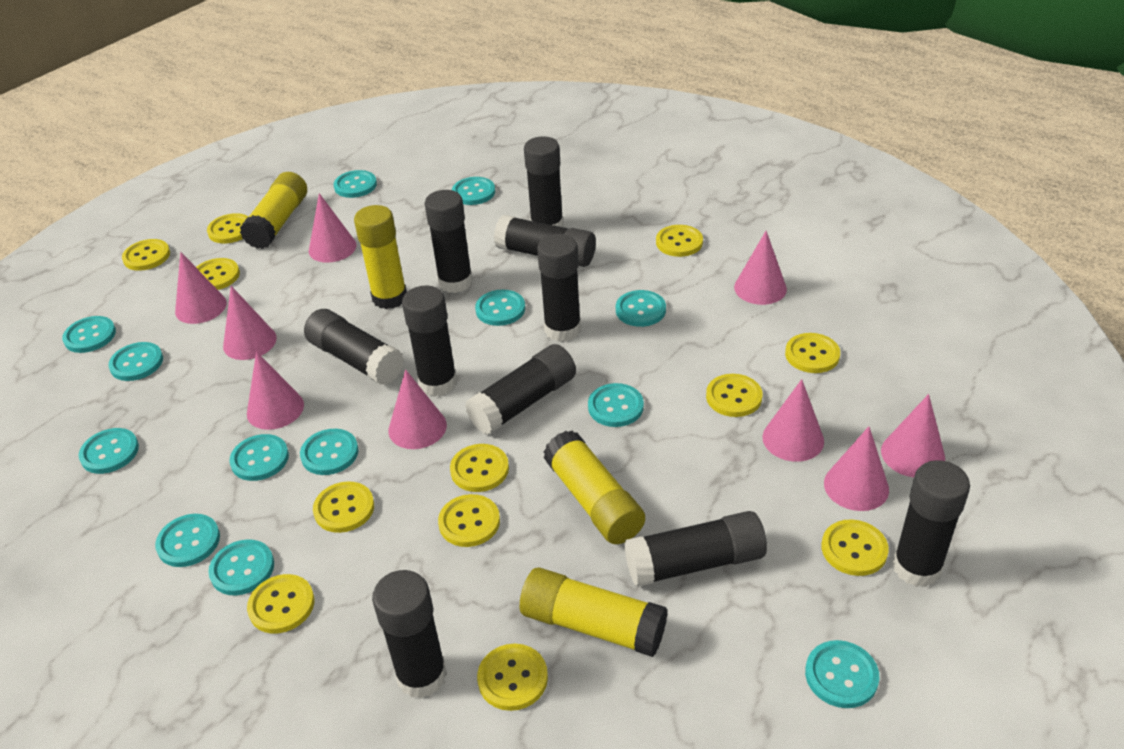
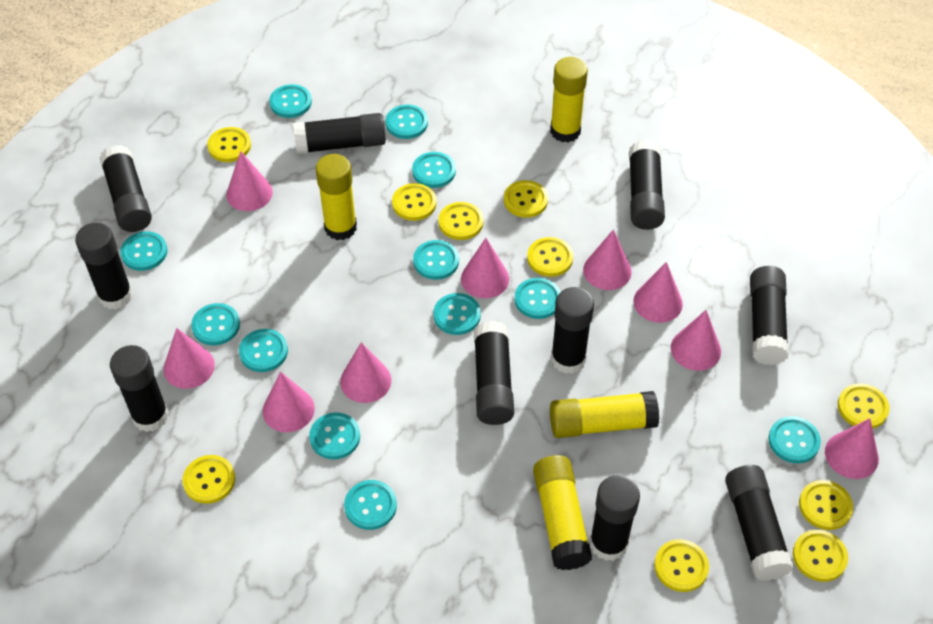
turquoise button: 13 -> 12
yellow button: 12 -> 10

